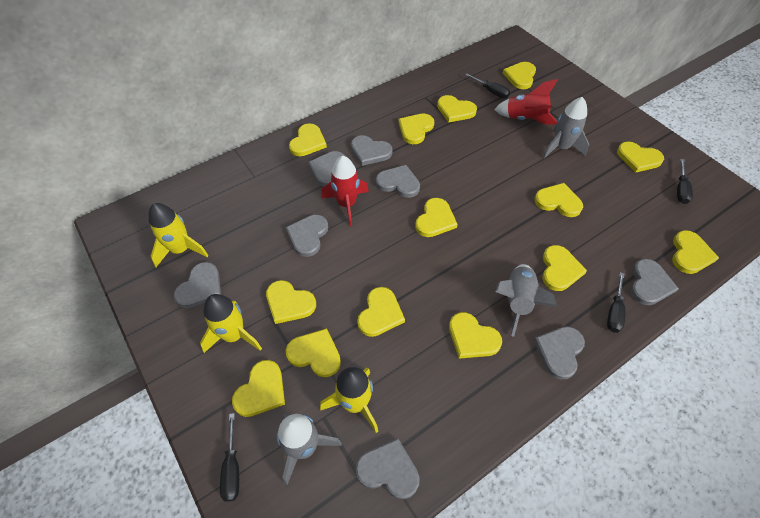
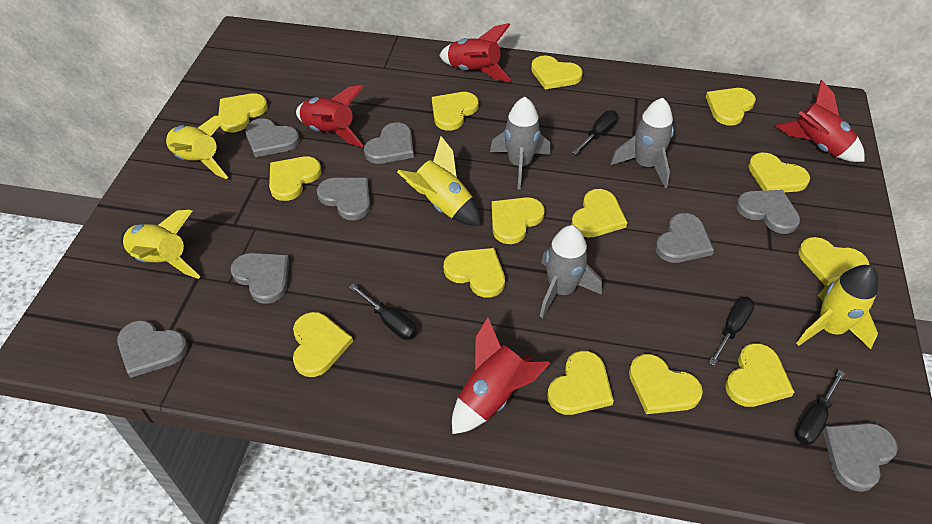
red rocket: 2 -> 4
yellow rocket: 3 -> 4

